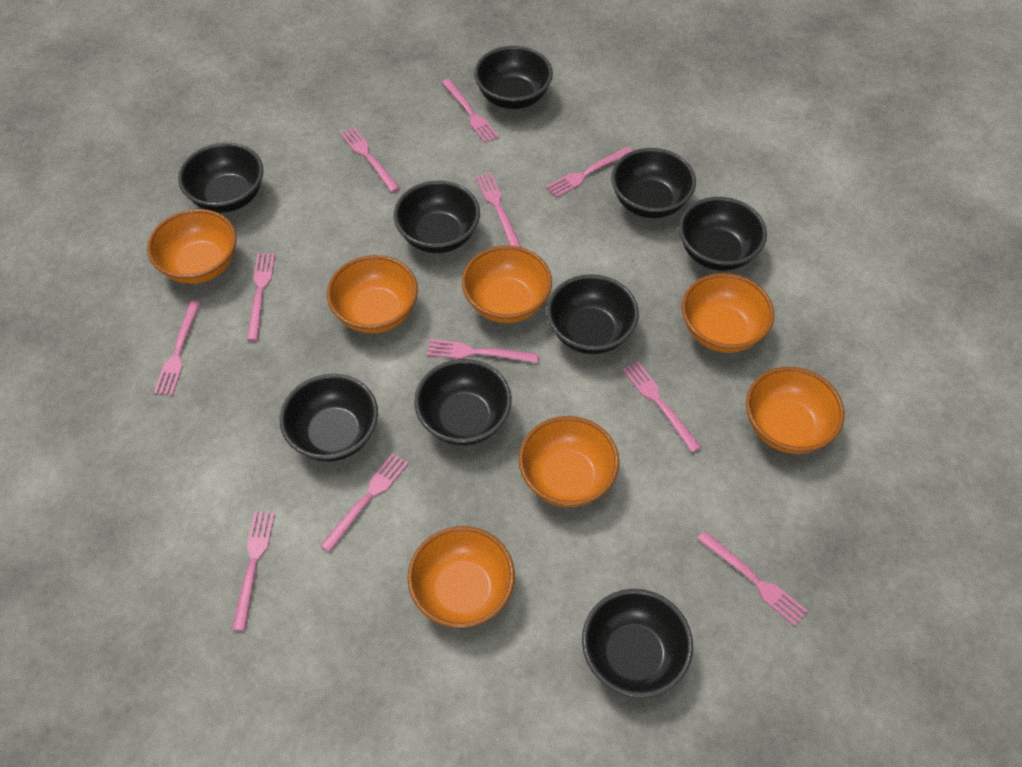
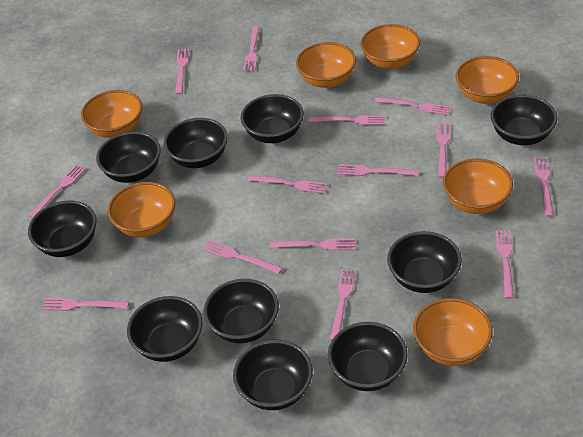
black bowl: 9 -> 10
pink fork: 11 -> 14

